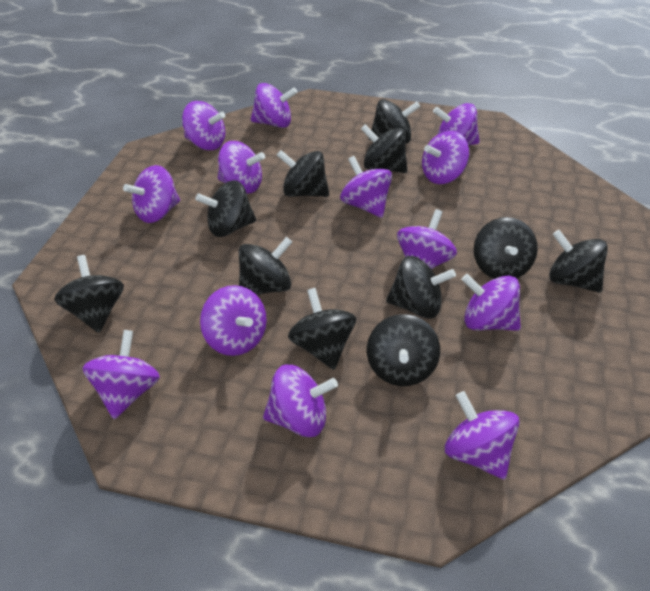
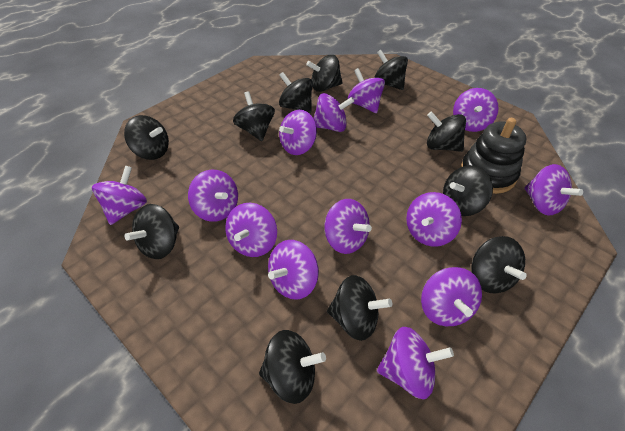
black stacking toy: 0 -> 1

